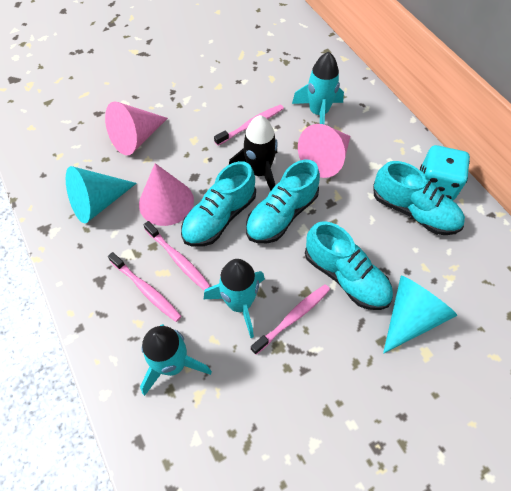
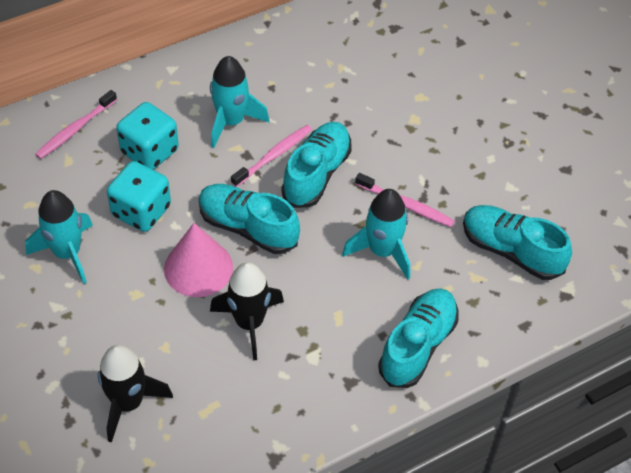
black rocket: 1 -> 2
pink cone: 3 -> 1
pink toothbrush: 4 -> 3
turquoise cone: 2 -> 0
turquoise dice: 1 -> 2

